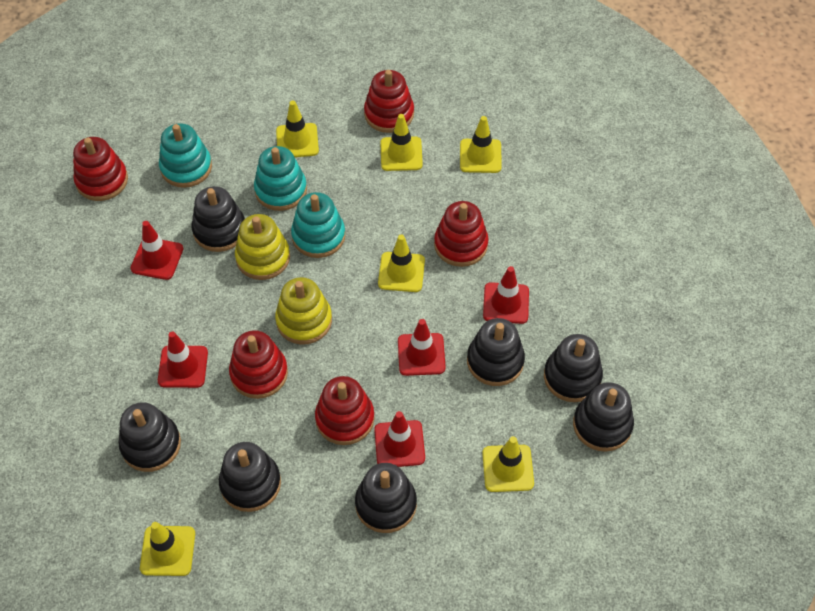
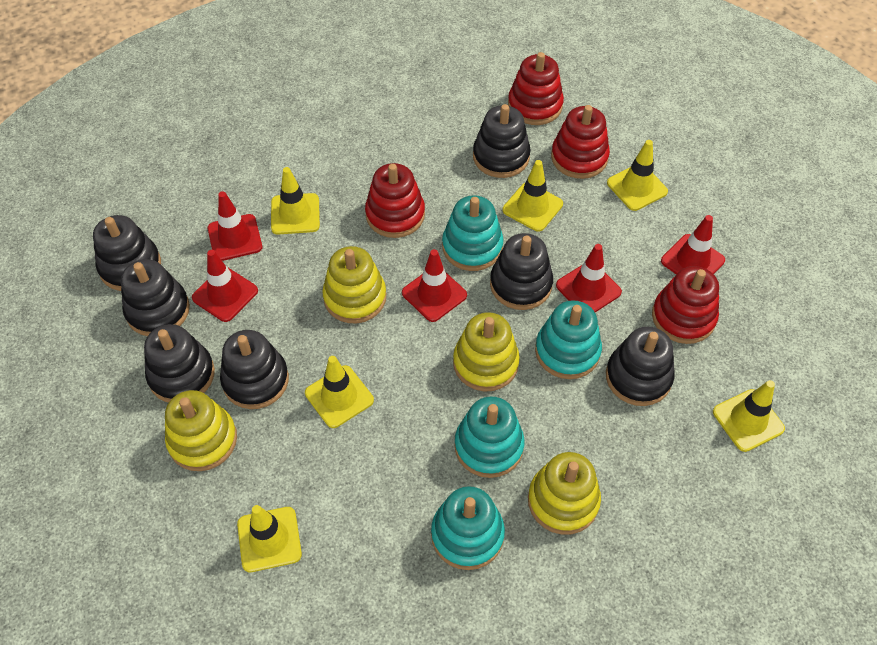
red stacking toy: 5 -> 4
turquoise stacking toy: 3 -> 4
yellow stacking toy: 2 -> 4

